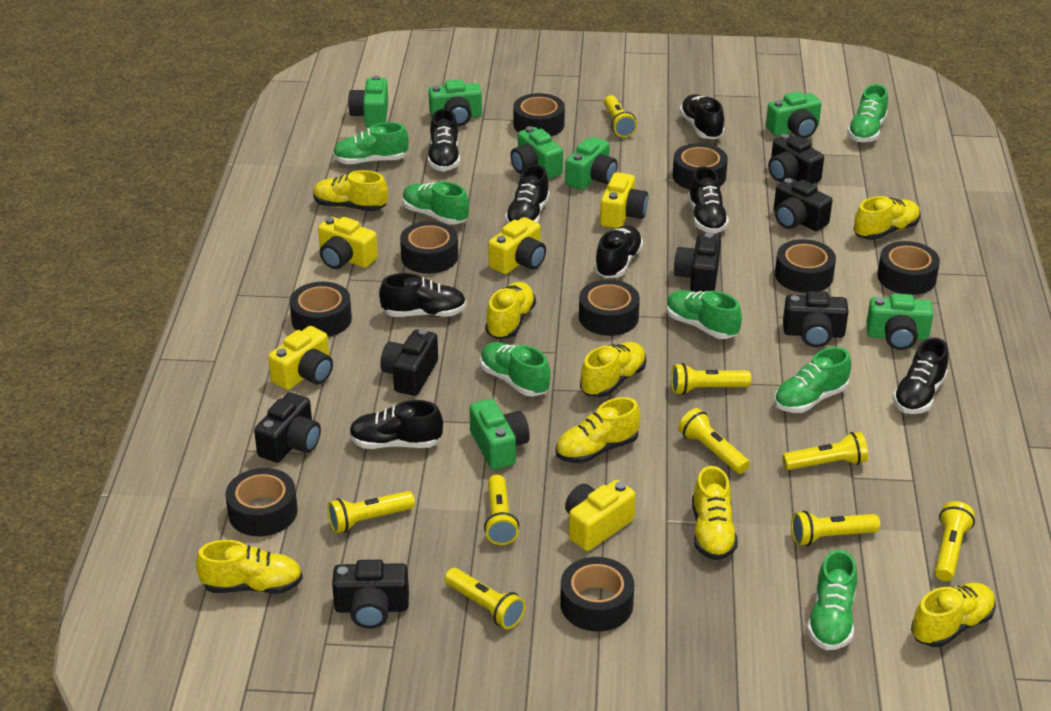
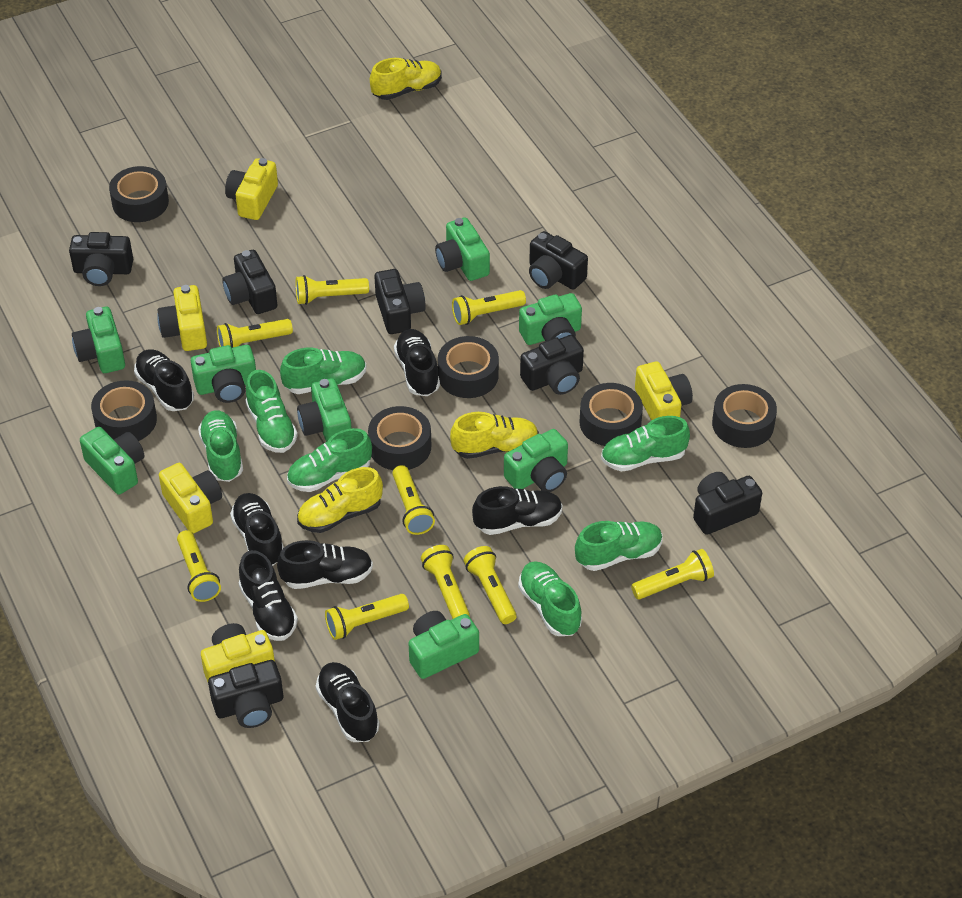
black shoe: 8 -> 7
black tape: 9 -> 6
green camera: 7 -> 8
yellow shoe: 8 -> 3

